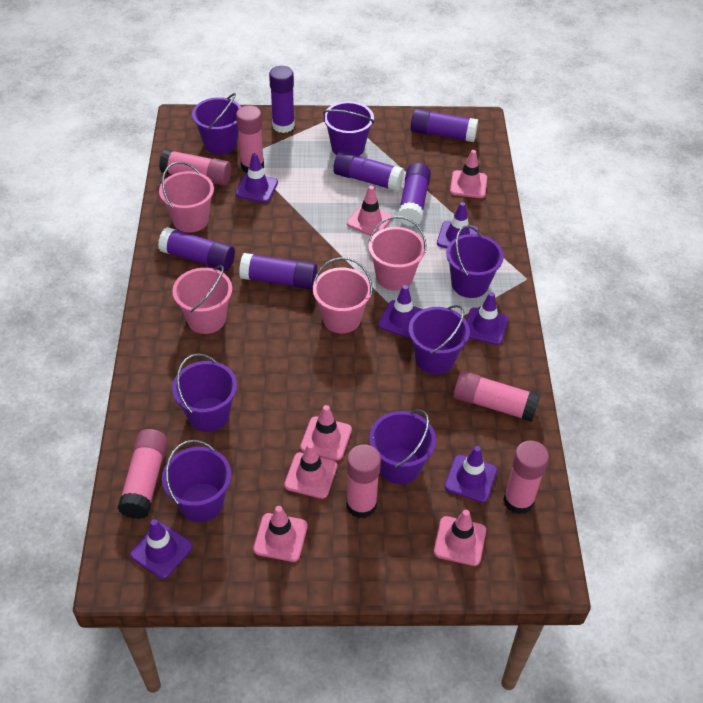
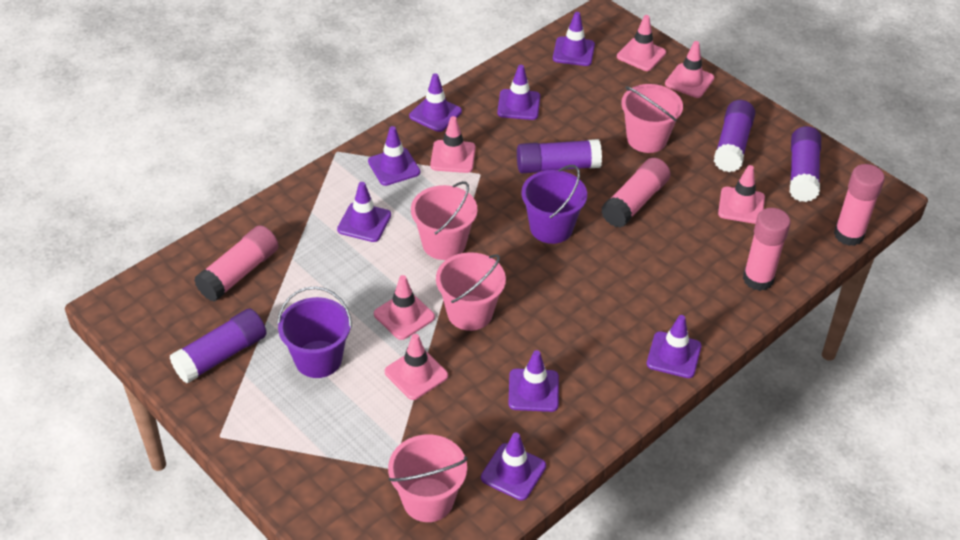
pink glue stick: 6 -> 4
purple bucket: 7 -> 2
purple glue stick: 6 -> 4
purple traffic cone: 6 -> 8

